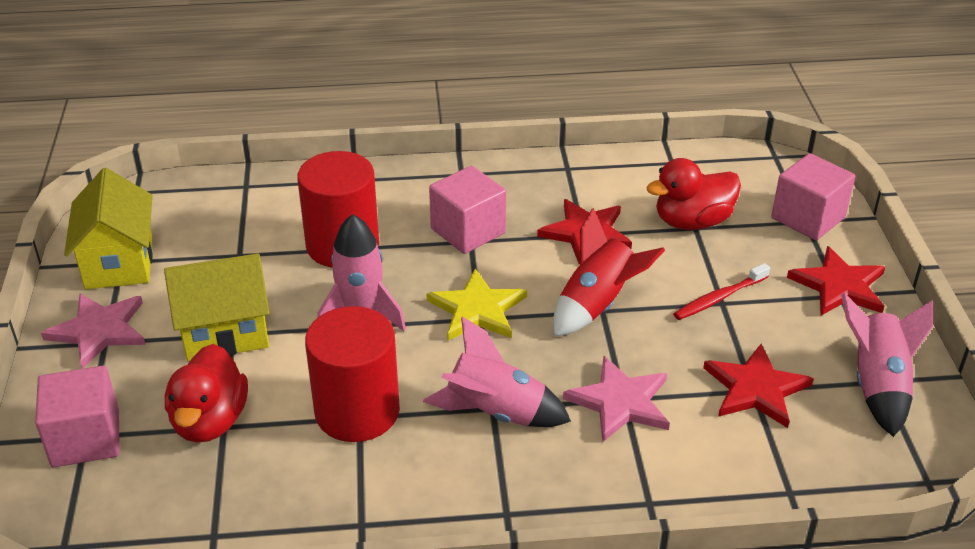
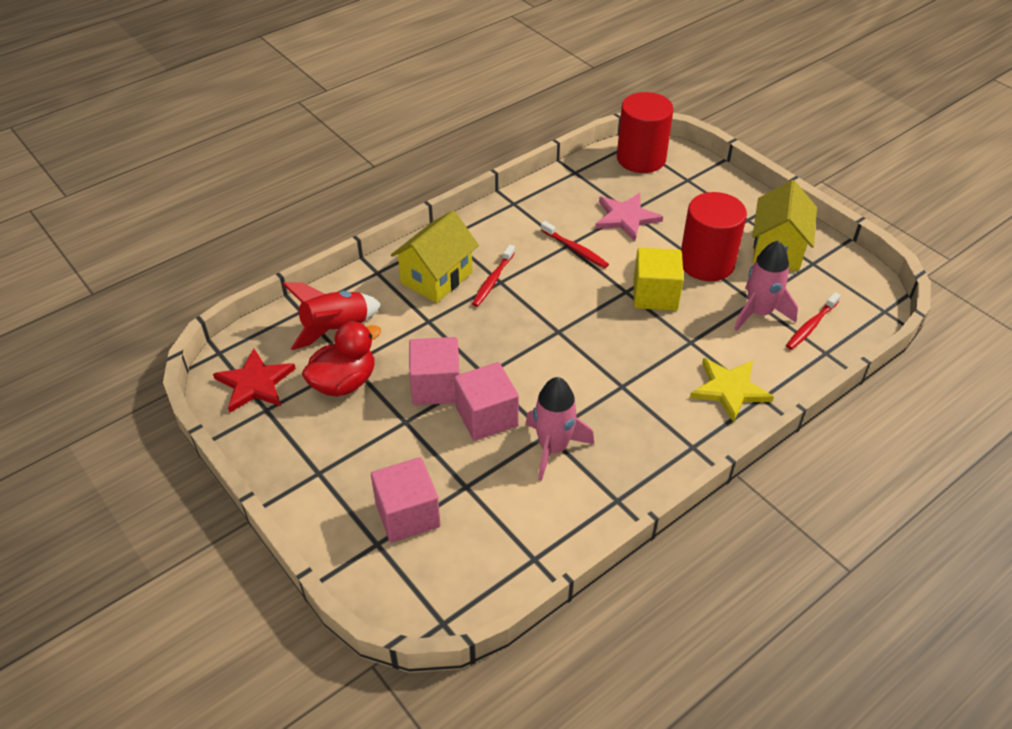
pink rocket: 3 -> 2
pink star: 2 -> 1
red duck: 2 -> 1
red star: 3 -> 1
red toothbrush: 1 -> 3
yellow cube: 0 -> 1

